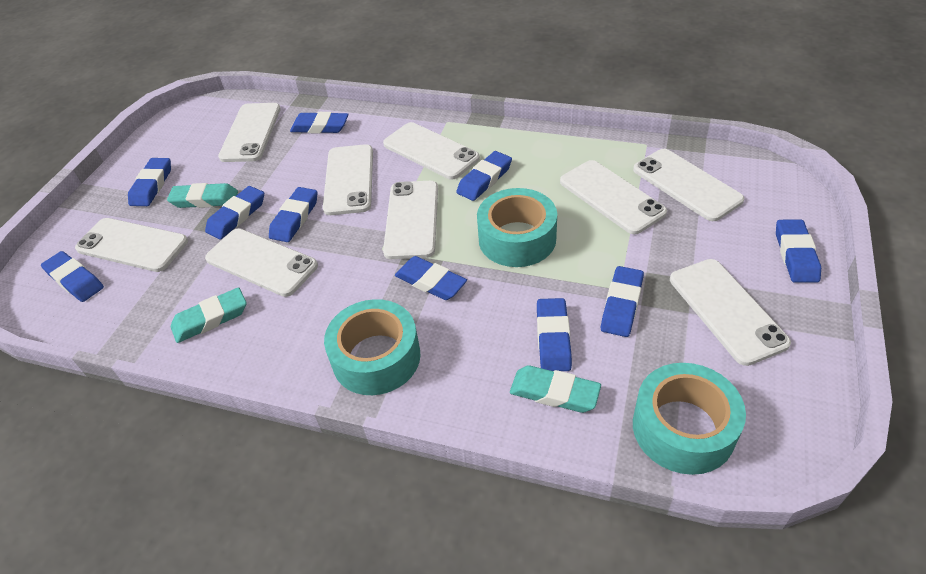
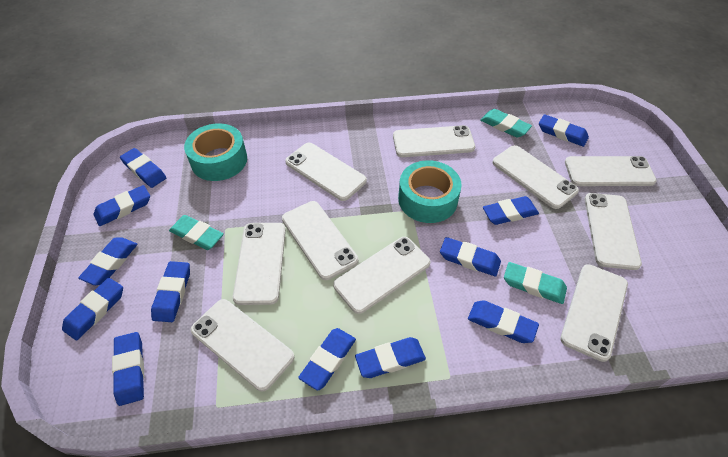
blue eraser: 10 -> 12
turquoise tape: 3 -> 2
white phone: 9 -> 10

